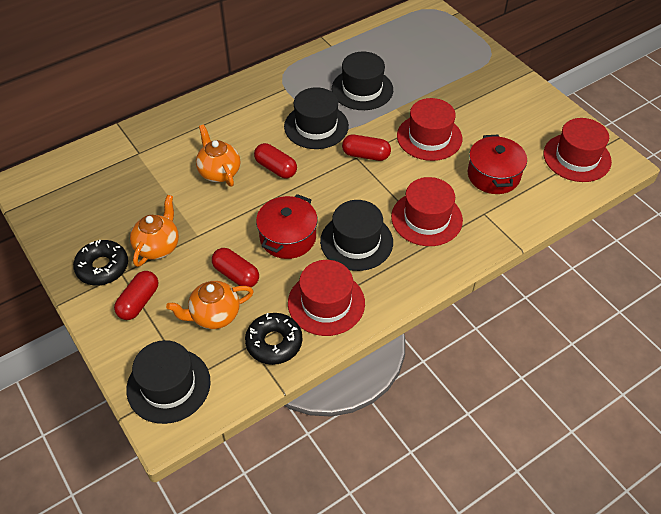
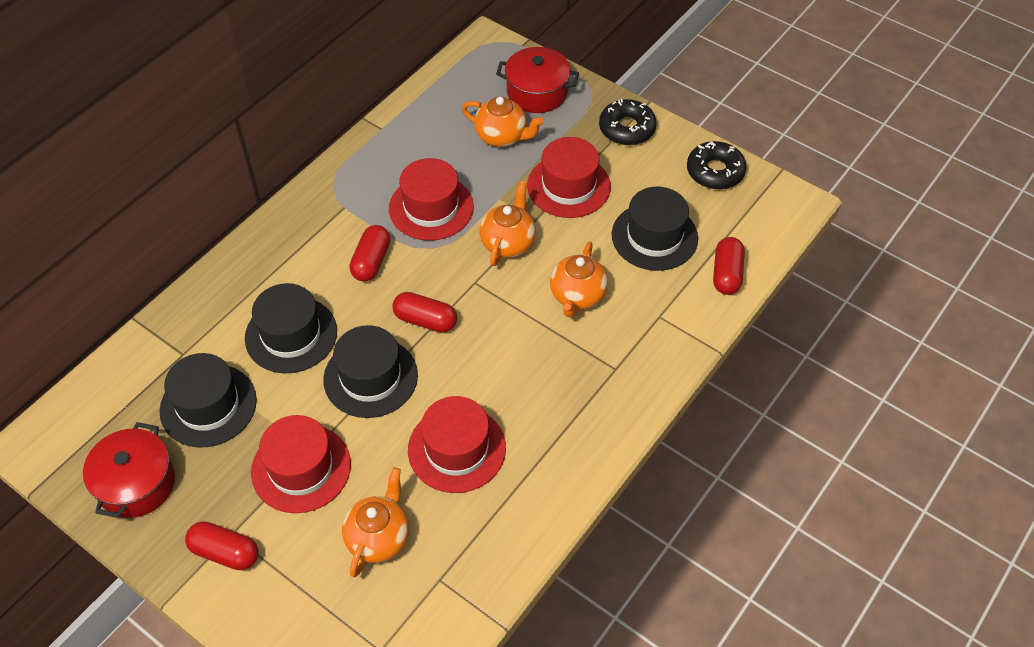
orange teapot: 3 -> 4

